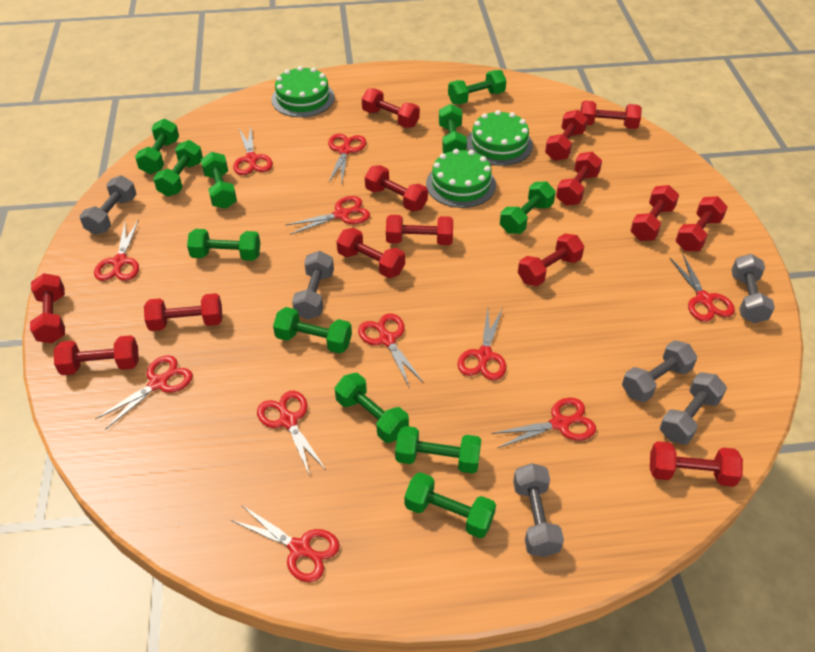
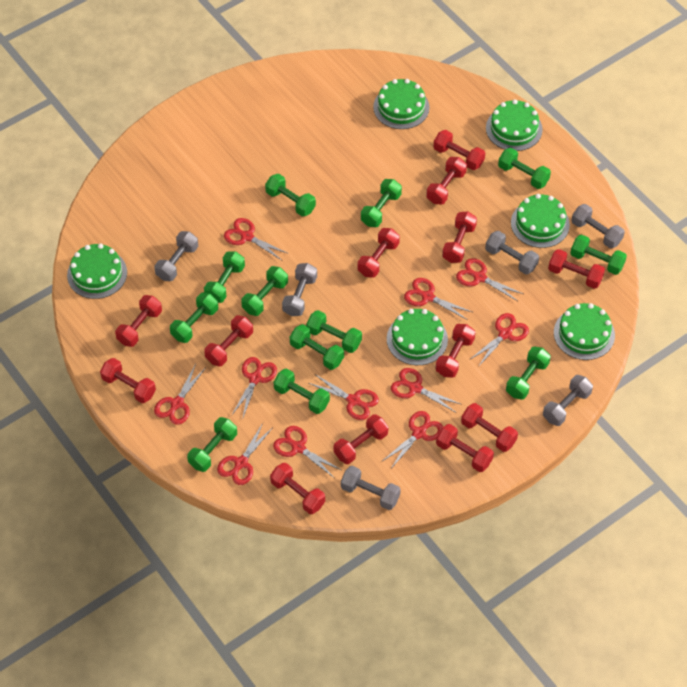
green cake: 3 -> 6
green dumbbell: 11 -> 12
red dumbbell: 14 -> 13

